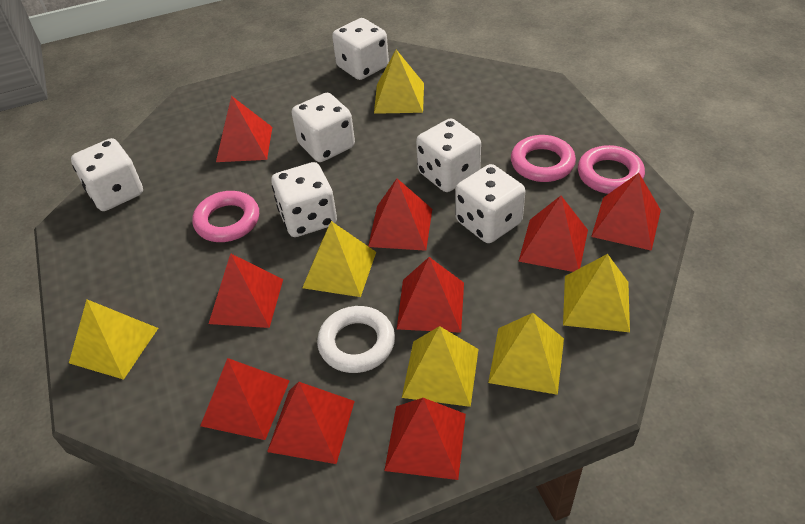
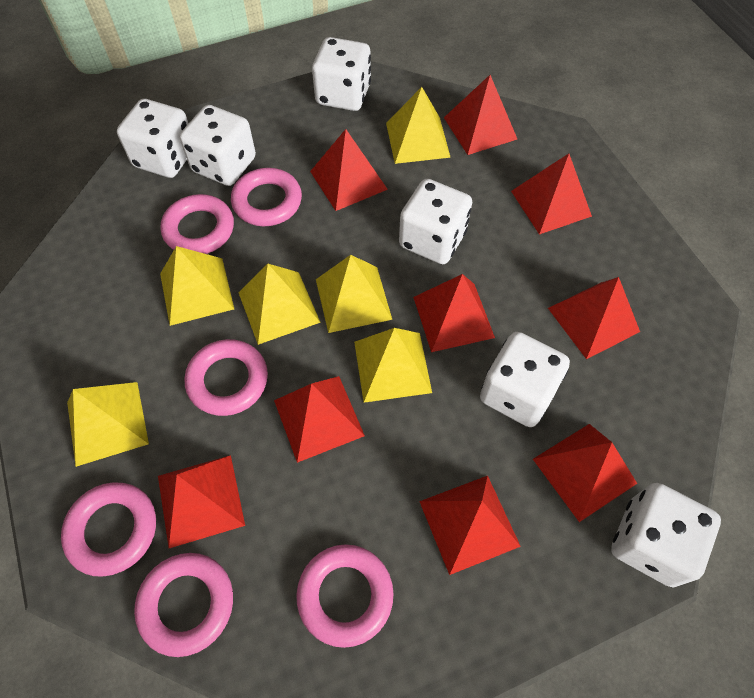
pink ring: 3 -> 6
white ring: 1 -> 0

